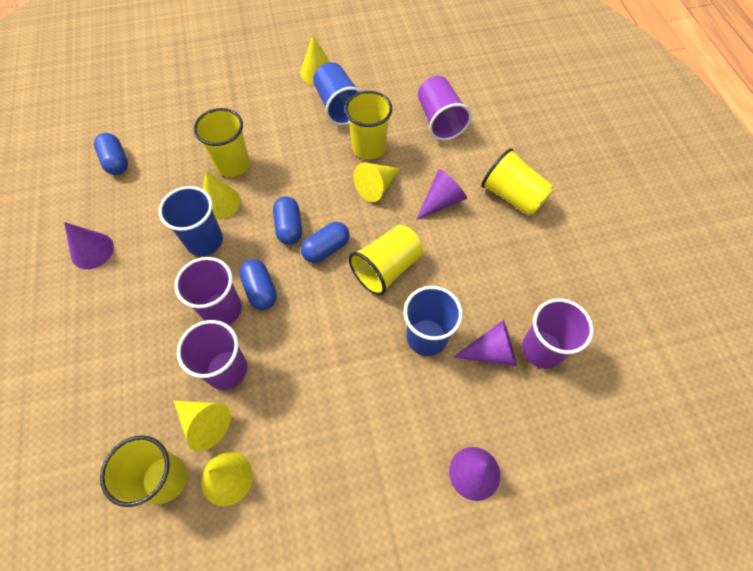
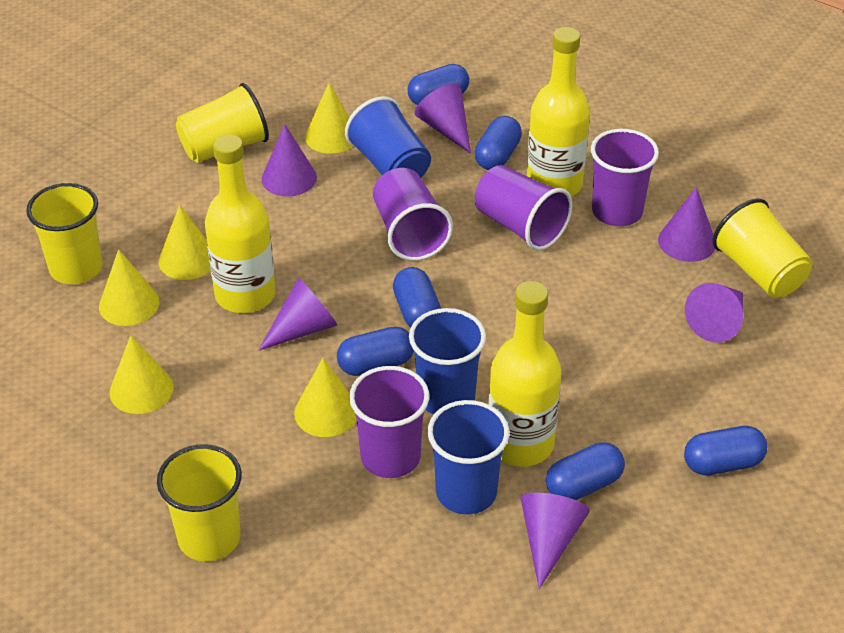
blue capsule: 4 -> 6
purple cone: 4 -> 6
yellow bottle: 0 -> 3
yellow cup: 5 -> 4

